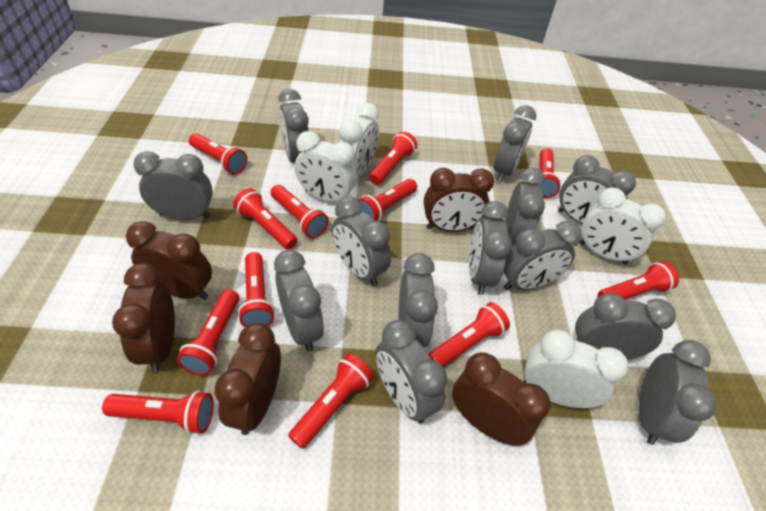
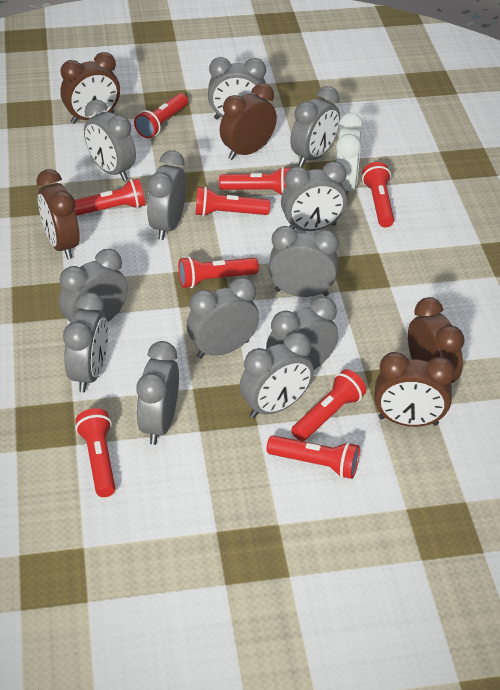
grey clock: 13 -> 12
red flashlight: 12 -> 9
white clock: 4 -> 1

